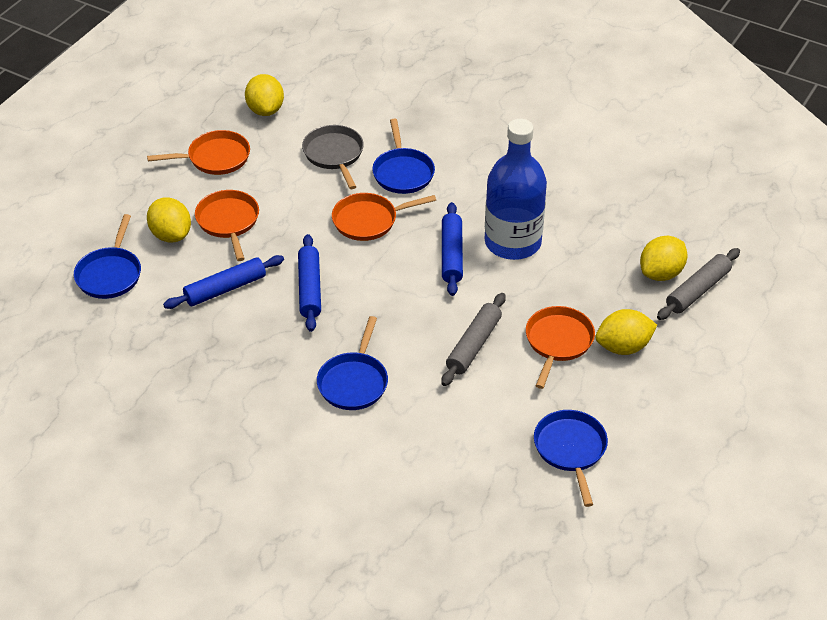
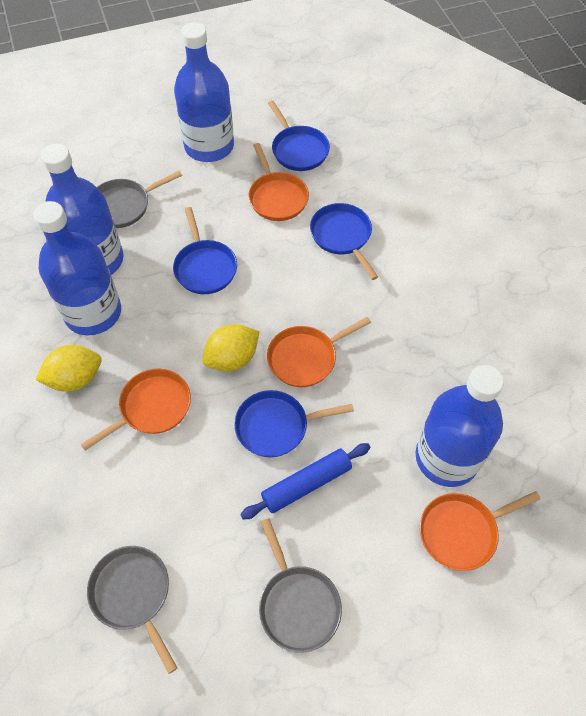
blue bottle: 1 -> 4
blue rolling pin: 3 -> 1
grey pan: 1 -> 3
grey rolling pin: 2 -> 0
yellow lemon: 4 -> 2

